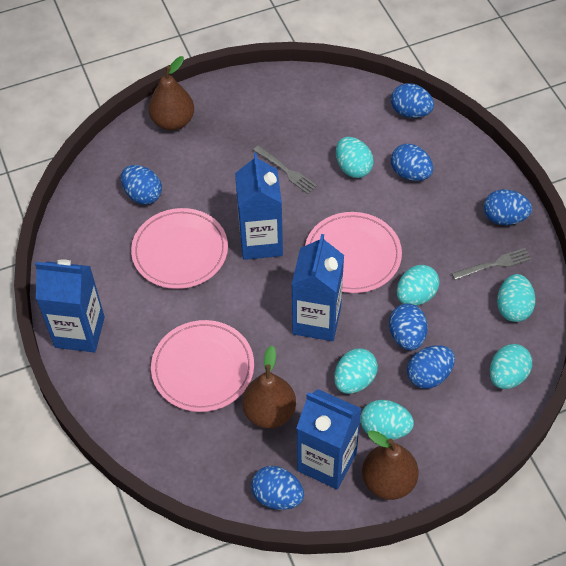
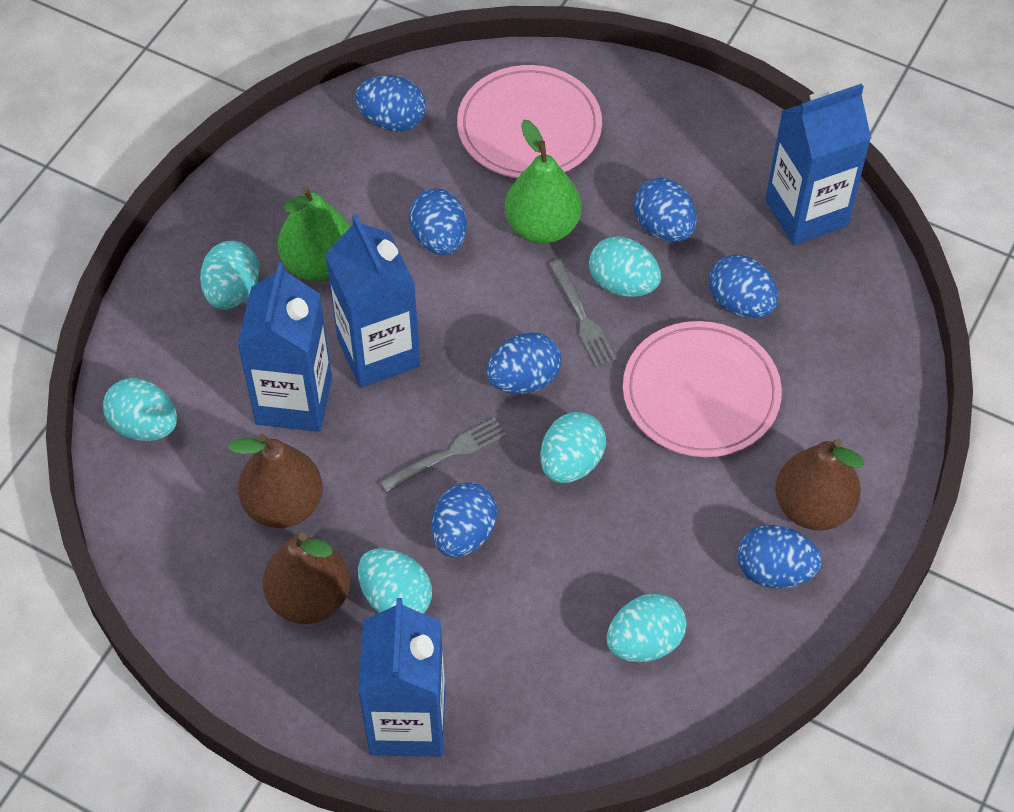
green pear: 0 -> 2
pink plate: 3 -> 2

